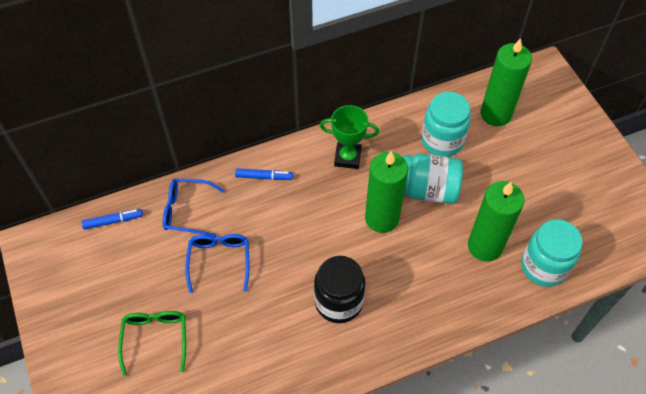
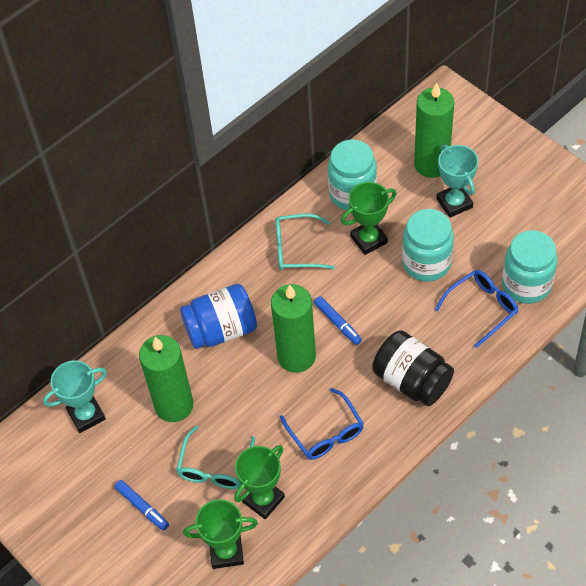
blue jar: 0 -> 1
green glasses: 1 -> 0
green trophy: 1 -> 3
turquoise glasses: 0 -> 2
turquoise trophy: 0 -> 2

